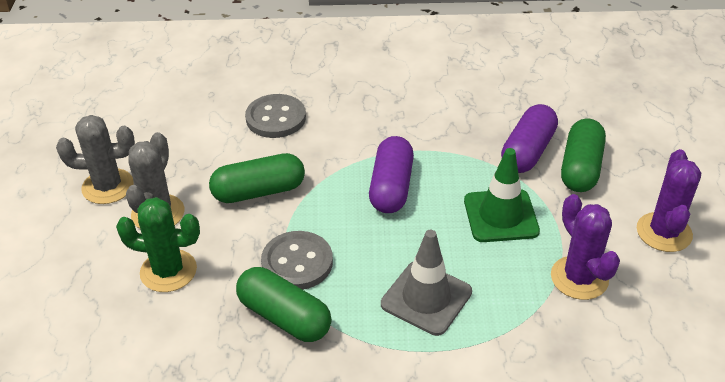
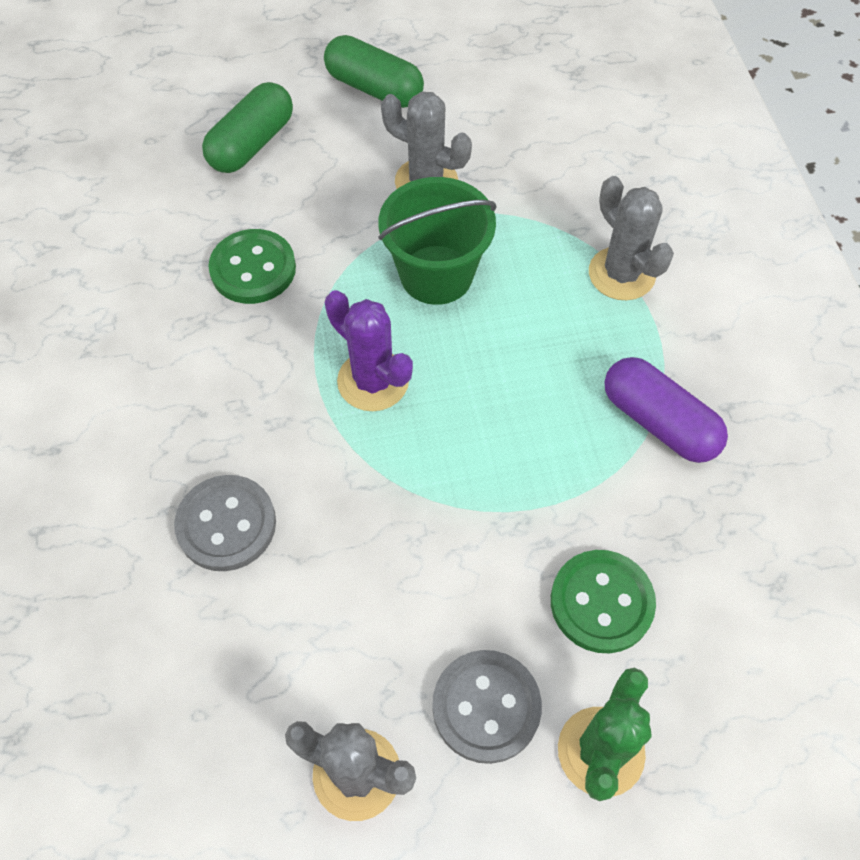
green bucket: 0 -> 1
green button: 0 -> 2
green capsule: 3 -> 2
green traffic cone: 1 -> 0
grey cactus: 2 -> 3
grey traffic cone: 1 -> 0
purple cactus: 2 -> 1
purple capsule: 2 -> 1

